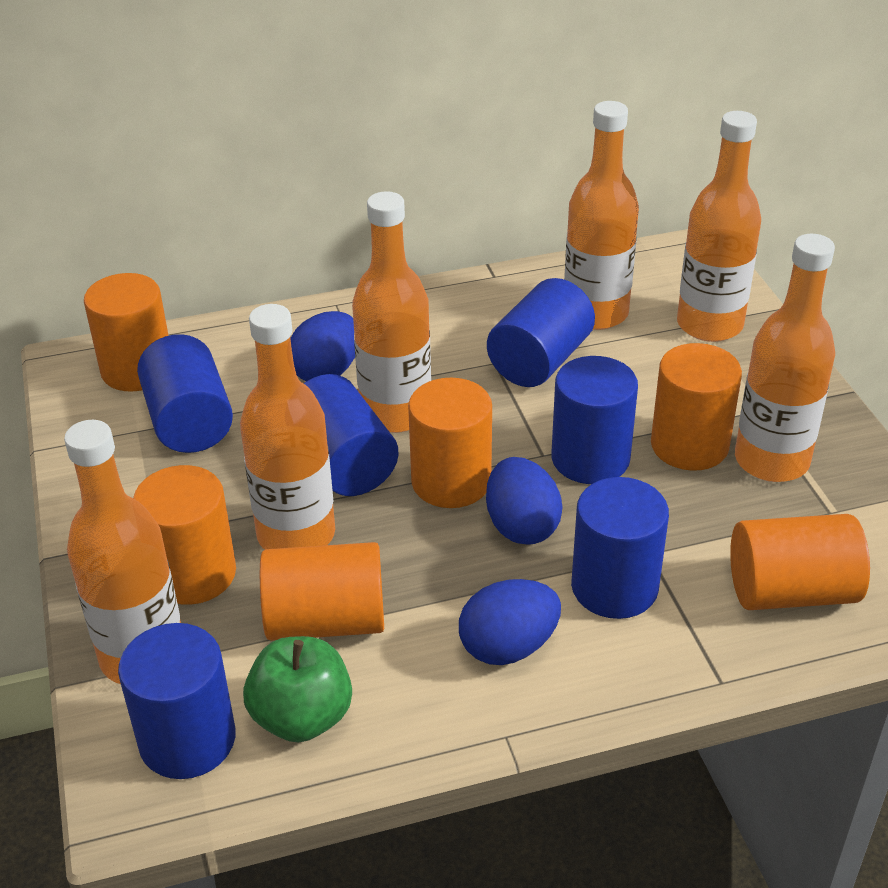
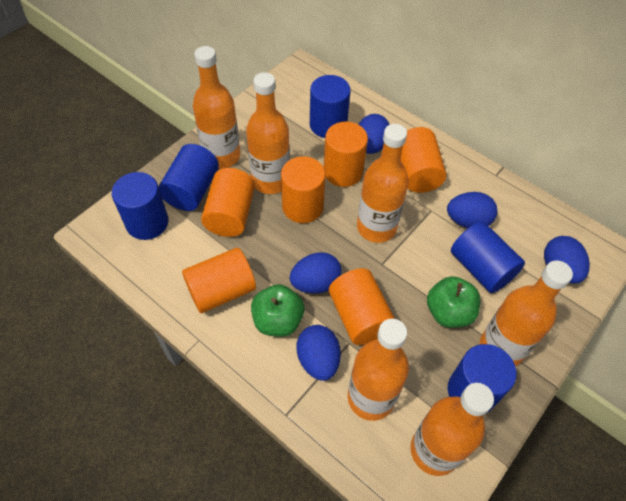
blue cylinder: 6 -> 5
blue egg: 3 -> 5
green apple: 1 -> 2

